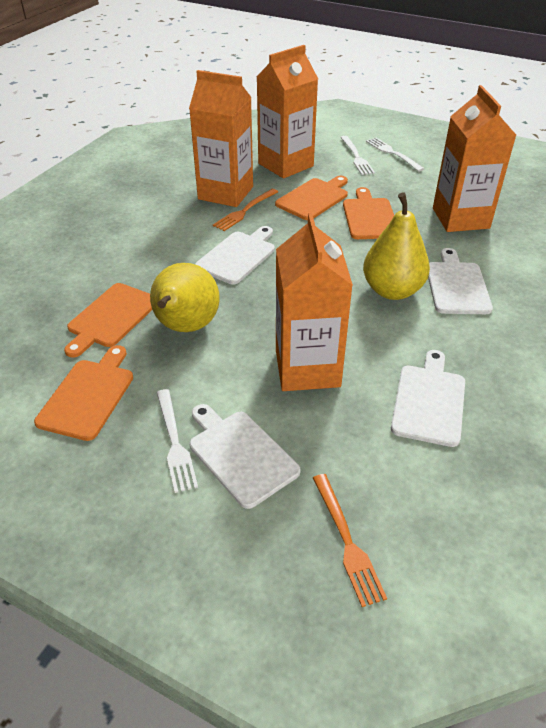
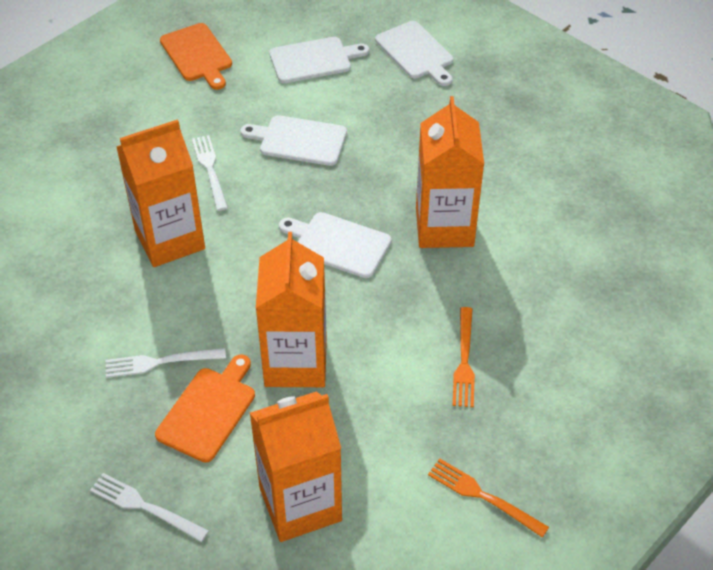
orange cutting board: 4 -> 2
yellow pear: 2 -> 0

